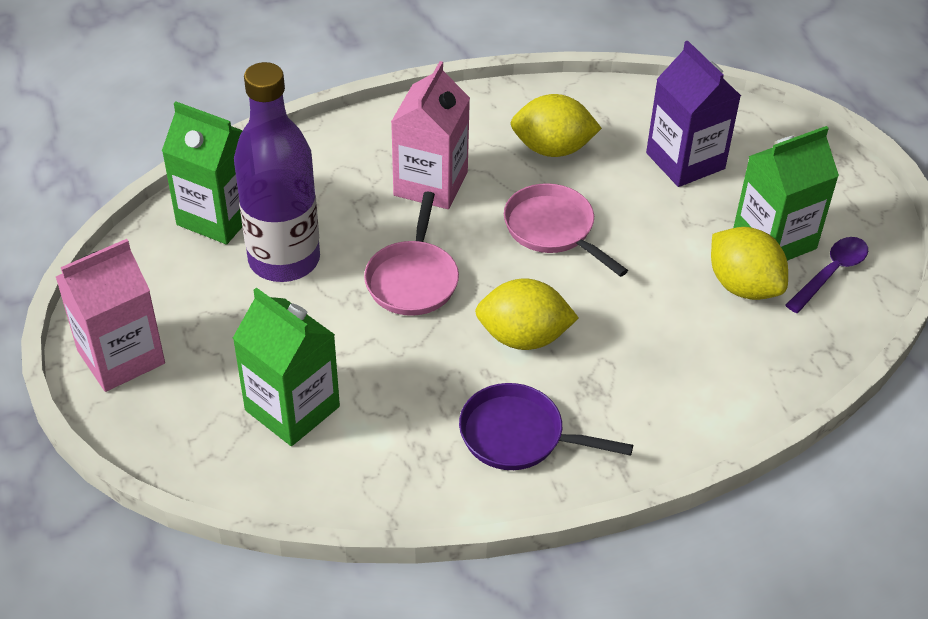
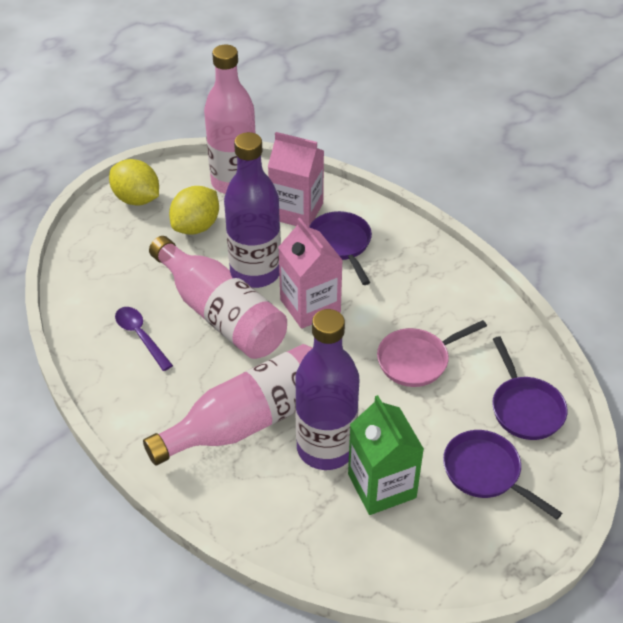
green carton: 3 -> 1
pink bottle: 0 -> 3
pink pan: 2 -> 1
purple bottle: 1 -> 2
purple carton: 1 -> 0
purple pan: 1 -> 3
yellow lemon: 3 -> 2

